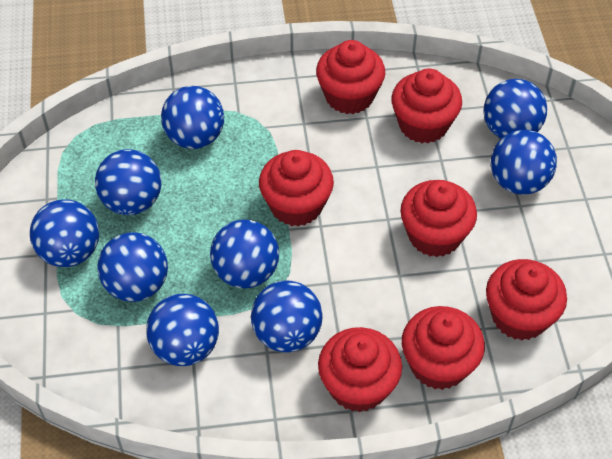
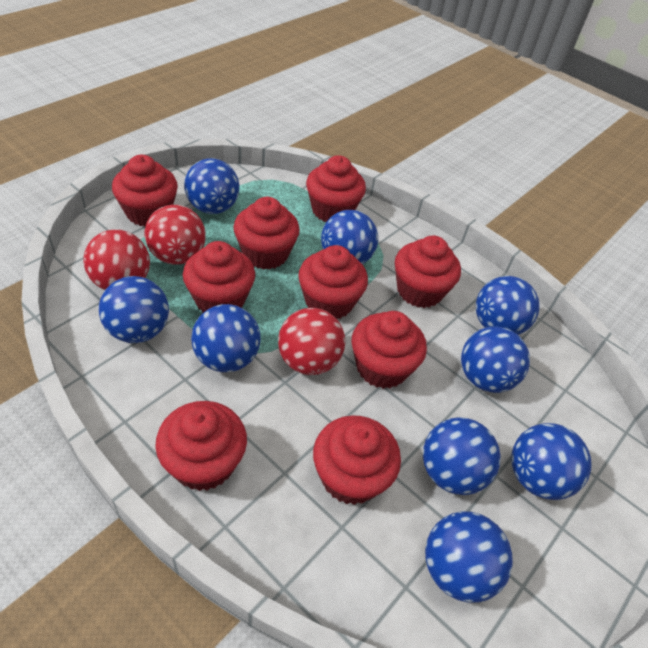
red ball: 0 -> 3
red cupcake: 7 -> 9

